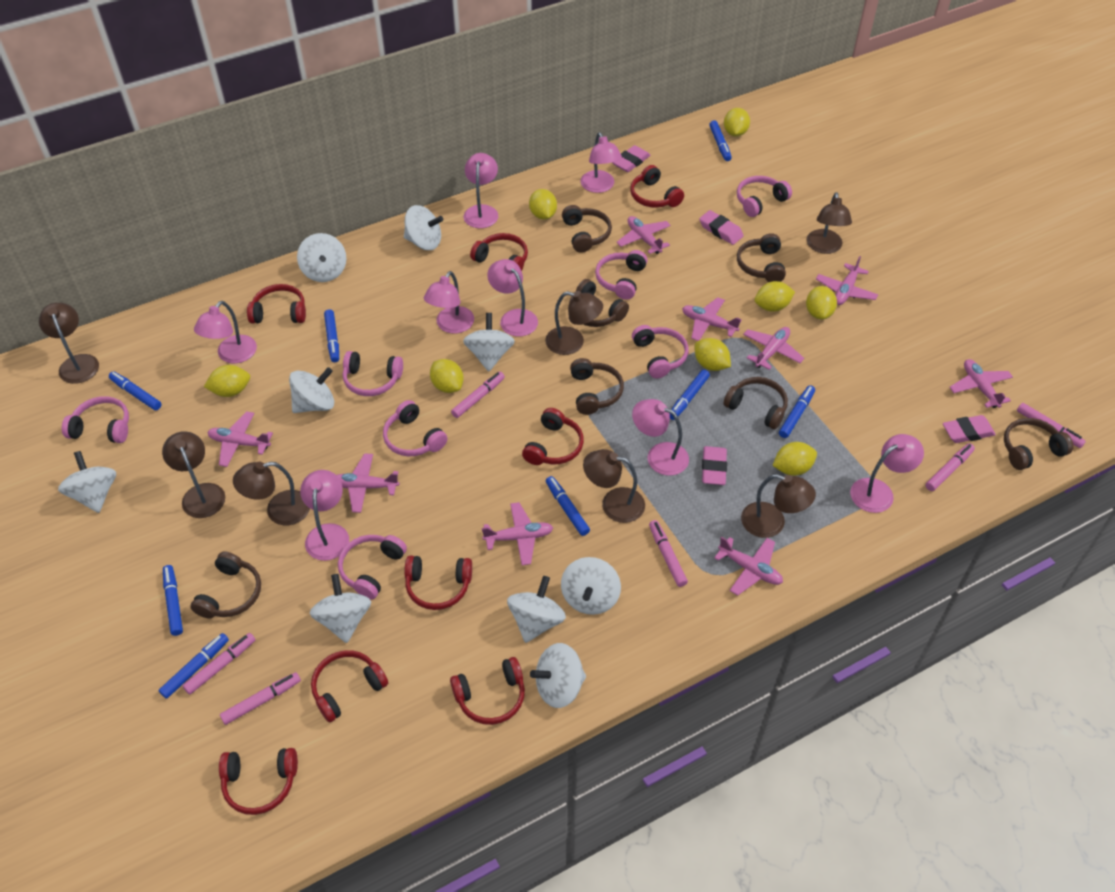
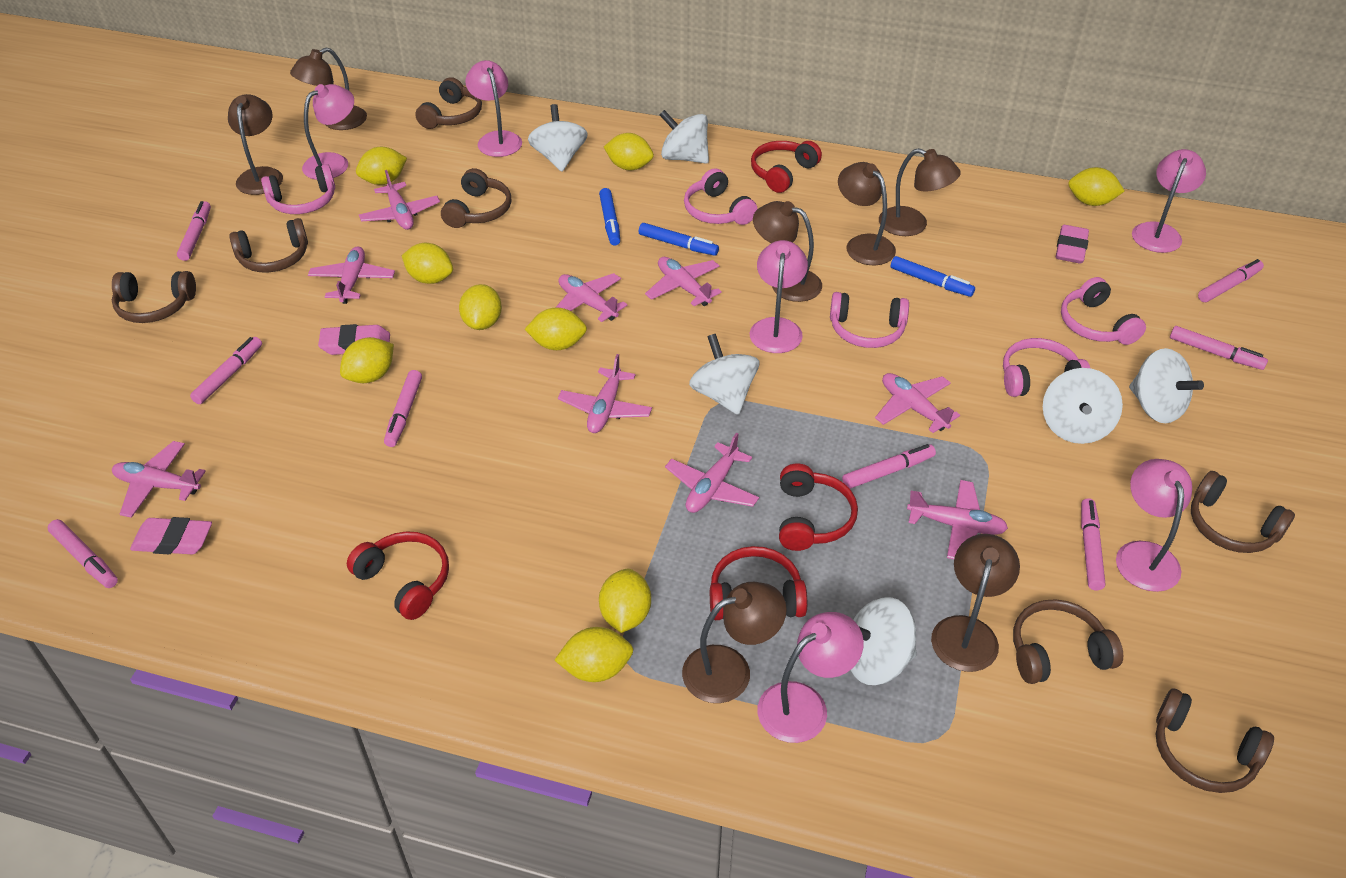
blue marker: 8 -> 3
pink eraser: 4 -> 3
pink headphones: 7 -> 5
pink lamp: 8 -> 6
pink marker: 6 -> 8
red headphones: 8 -> 4
white spinning top: 9 -> 6
yellow lemon: 8 -> 9

